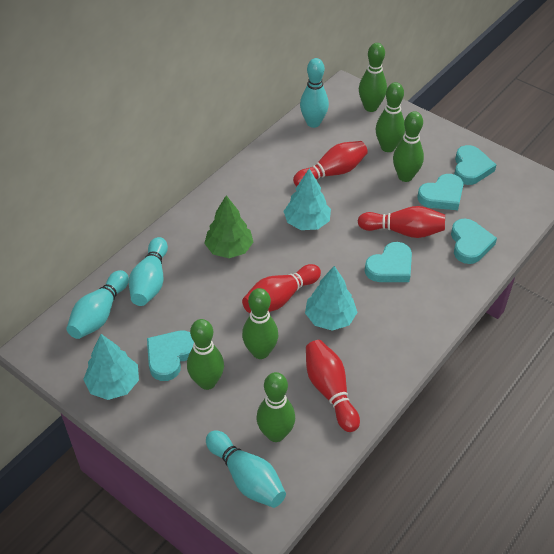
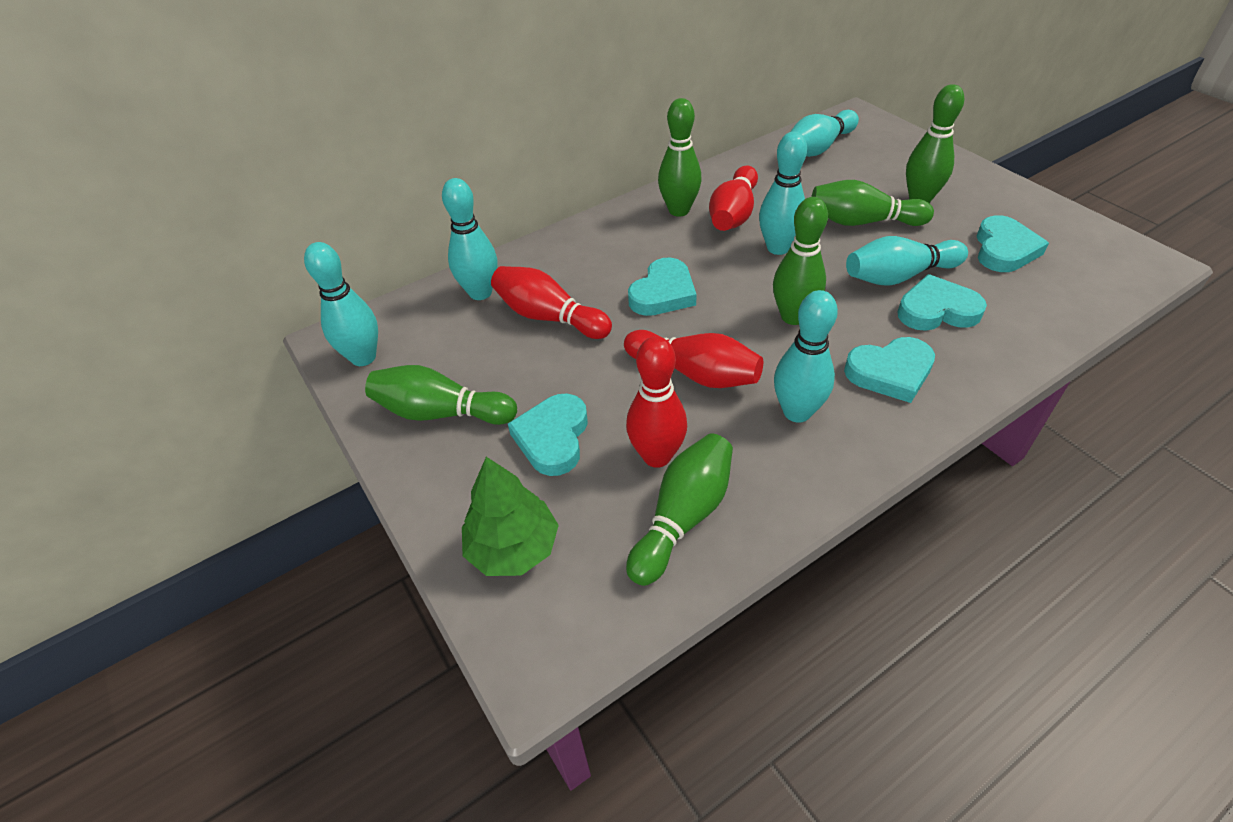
turquoise bowling pin: 4 -> 6
turquoise tree: 3 -> 0

